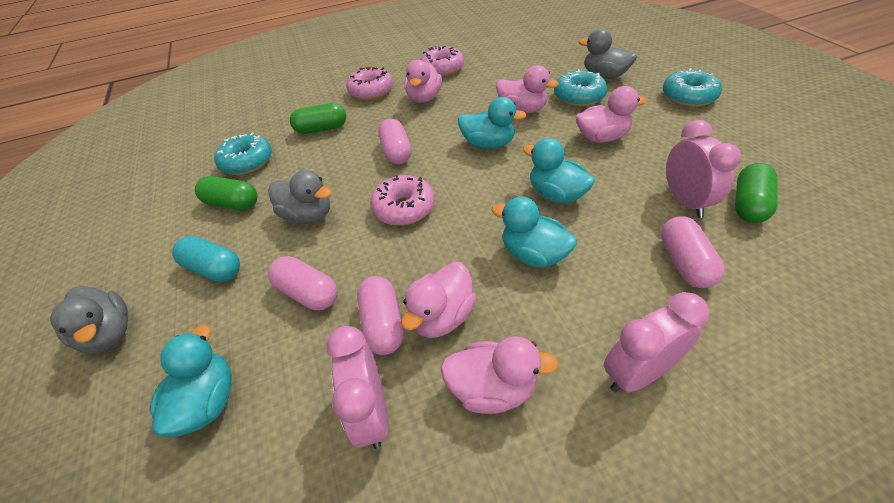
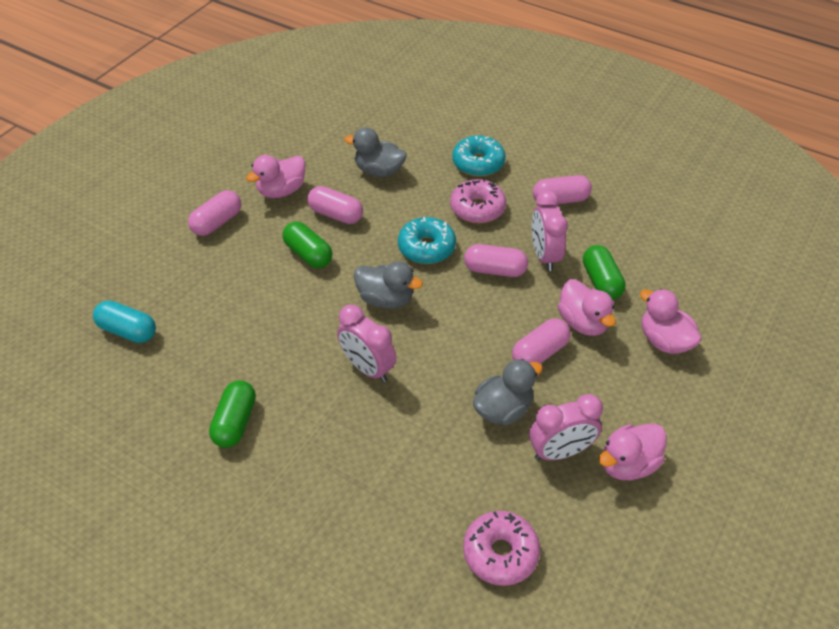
pink capsule: 4 -> 5
pink donut: 3 -> 2
pink duck: 5 -> 4
turquoise donut: 3 -> 2
turquoise duck: 4 -> 0

